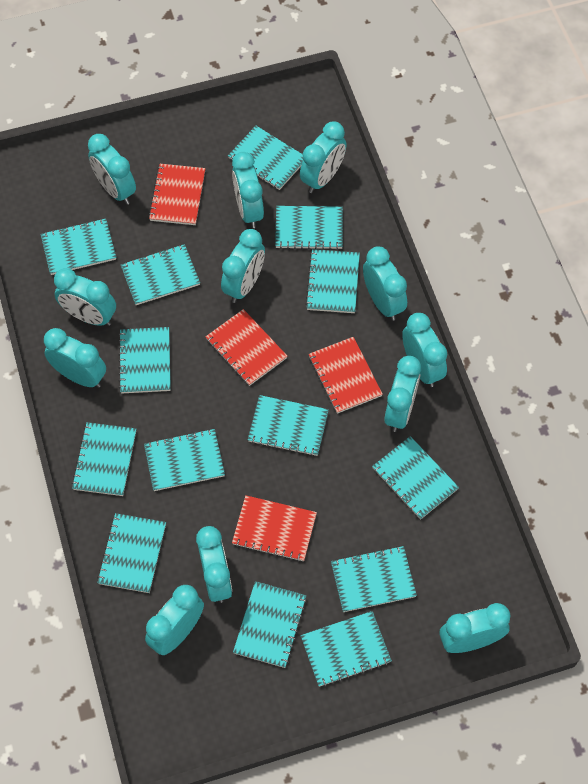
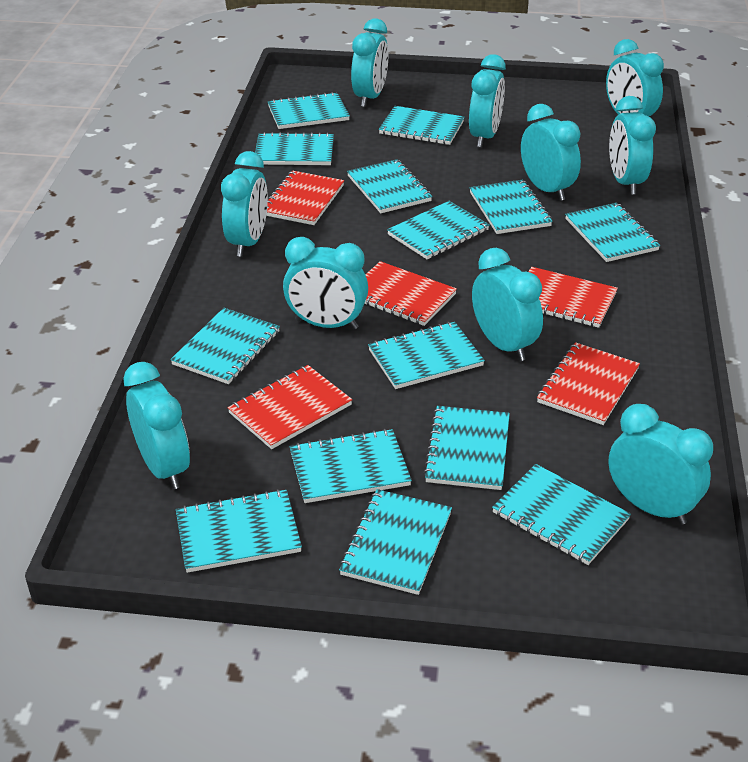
red notebook: 4 -> 5
turquoise clock: 12 -> 10

